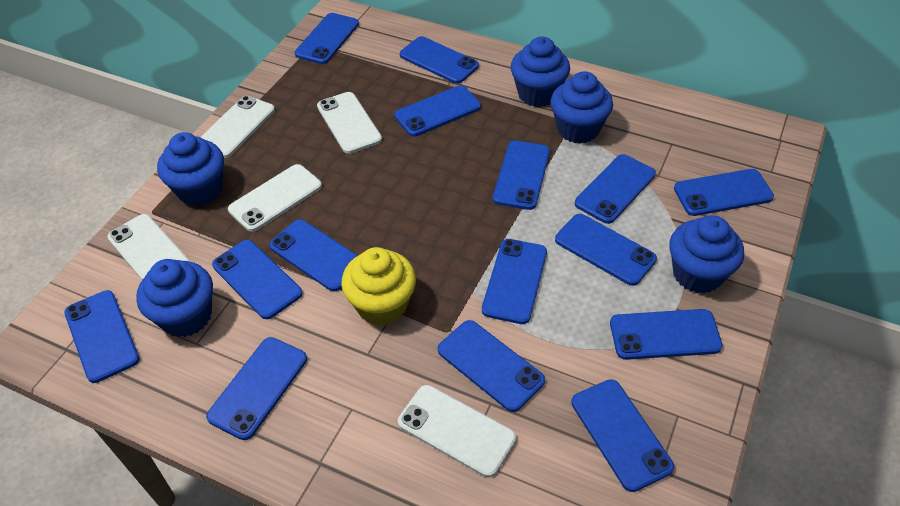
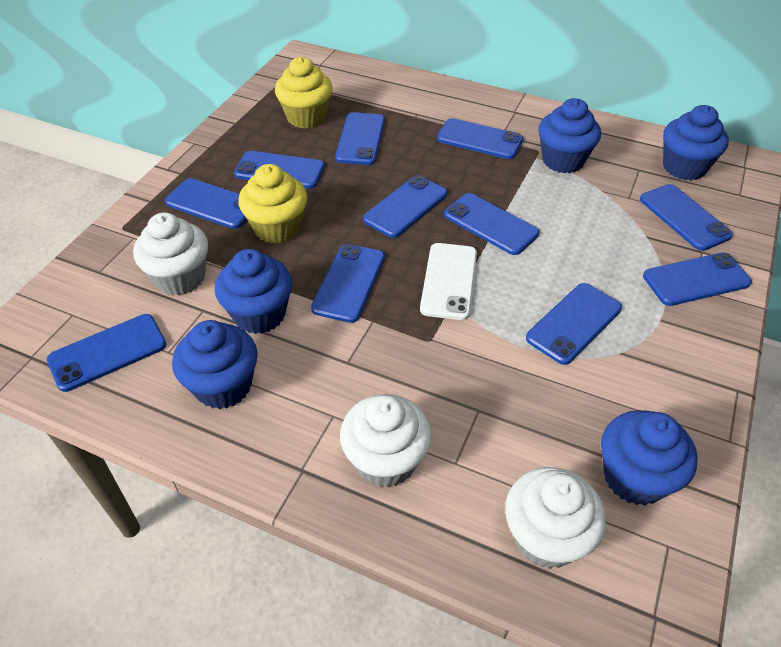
blue phone: 15 -> 11
white cupcake: 0 -> 3
white phone: 5 -> 1
yellow cupcake: 1 -> 2

